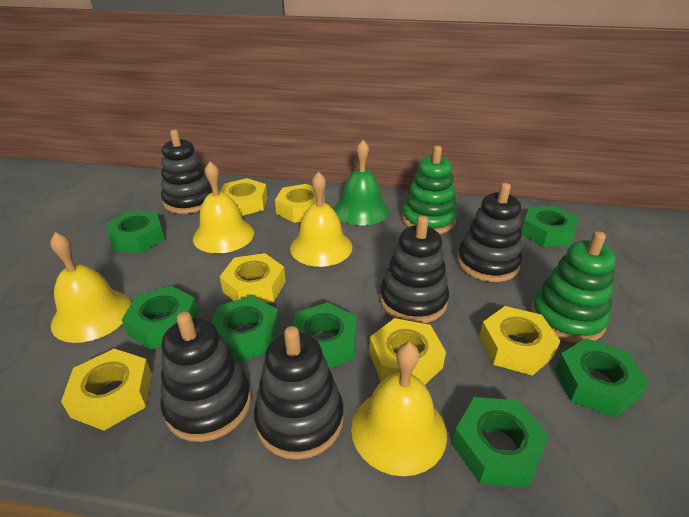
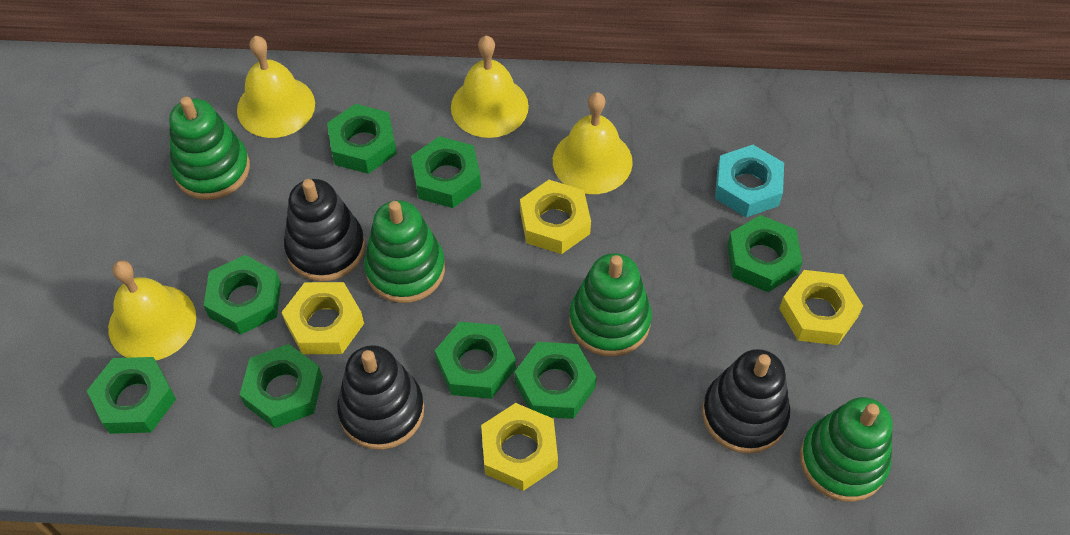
black stacking toy: 5 -> 3
green bell: 1 -> 0
green nut: 7 -> 8
green stacking toy: 2 -> 4
turquoise nut: 0 -> 1
yellow nut: 6 -> 4

